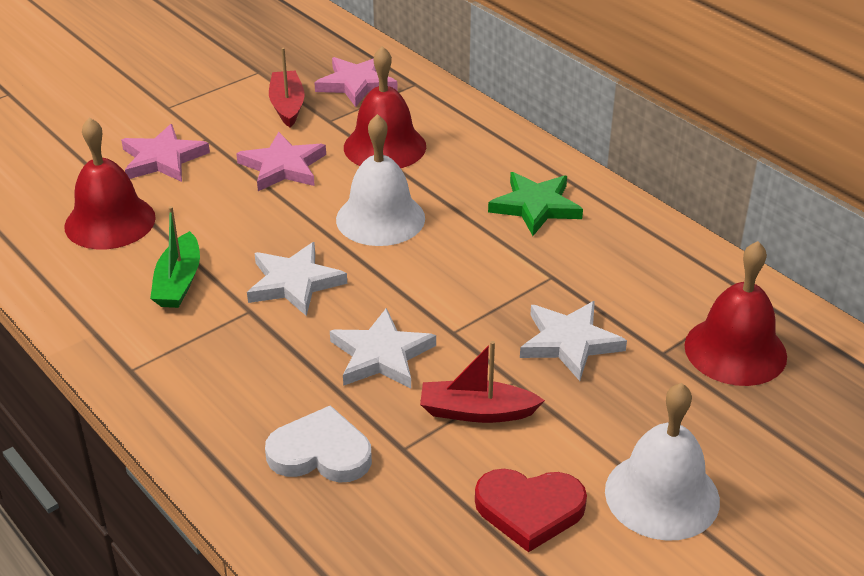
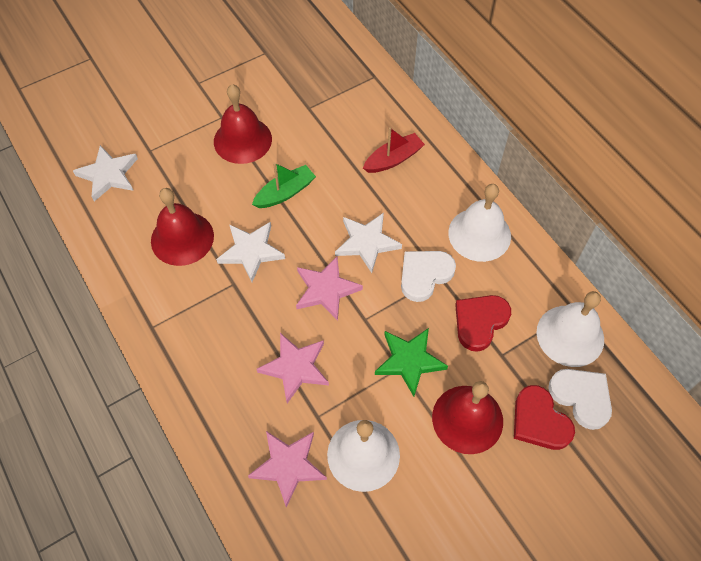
red boat: 2 -> 1
red heart: 1 -> 2
white bell: 2 -> 3
white heart: 1 -> 2

